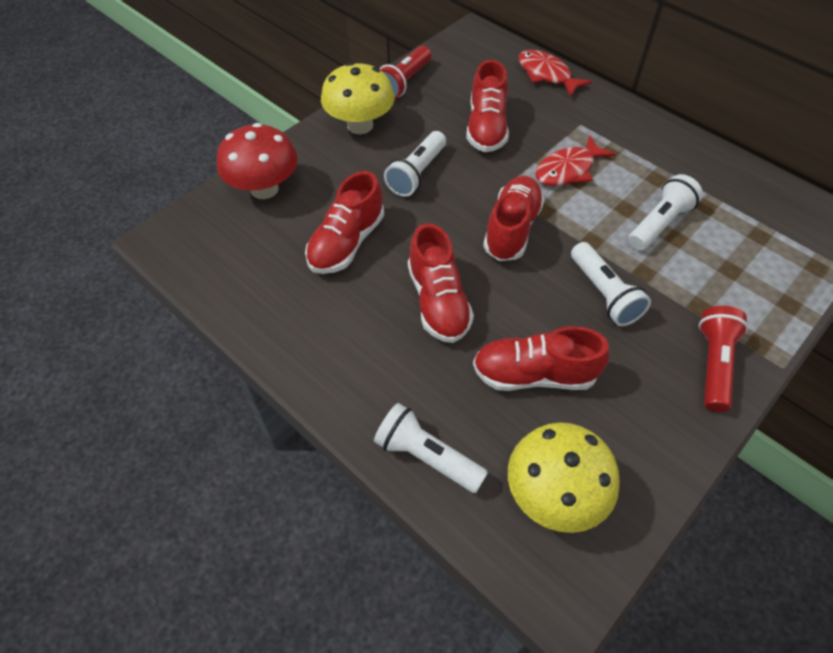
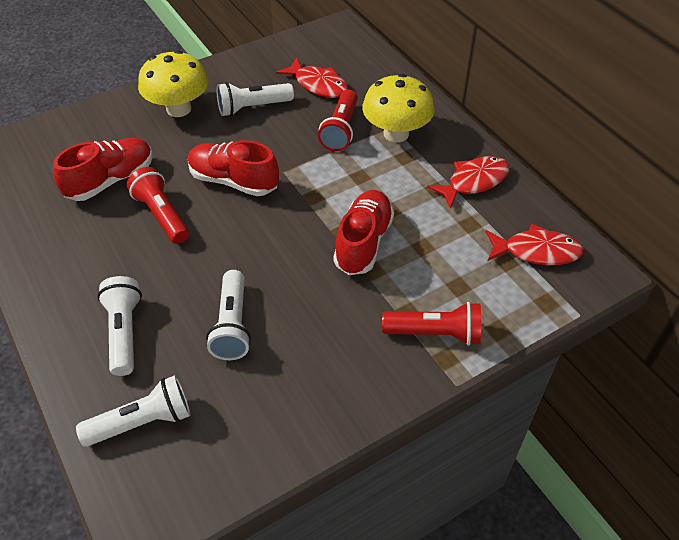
red fish: 2 -> 3
red flashlight: 2 -> 3
red mushroom: 1 -> 0
red shoe: 5 -> 3

